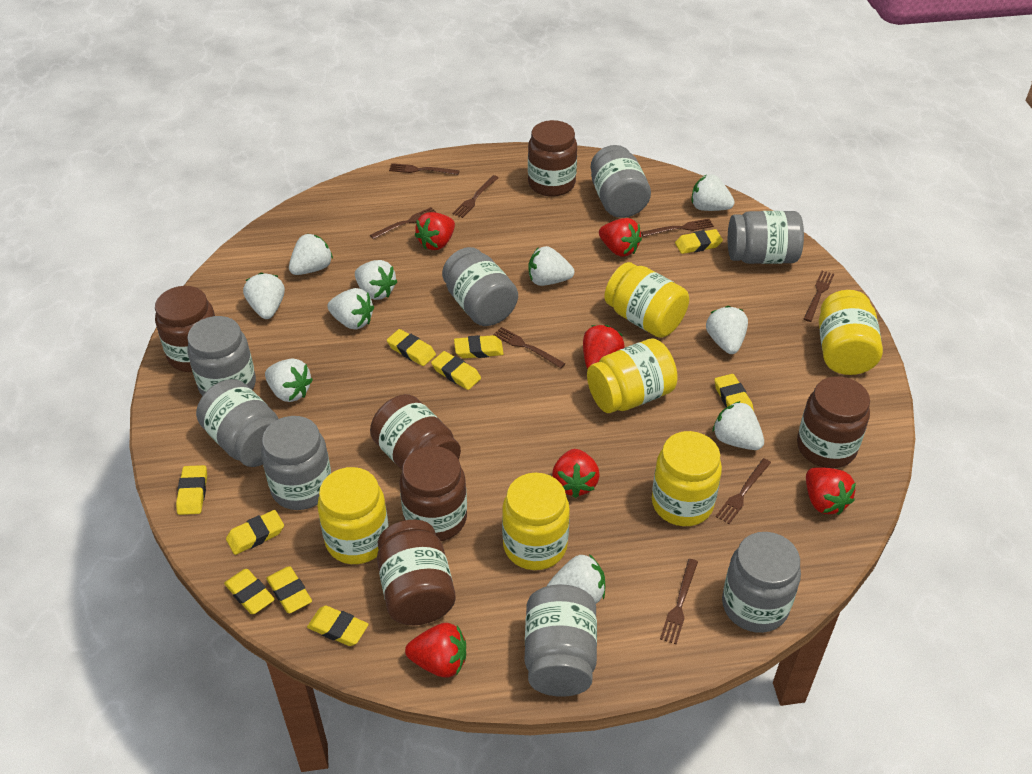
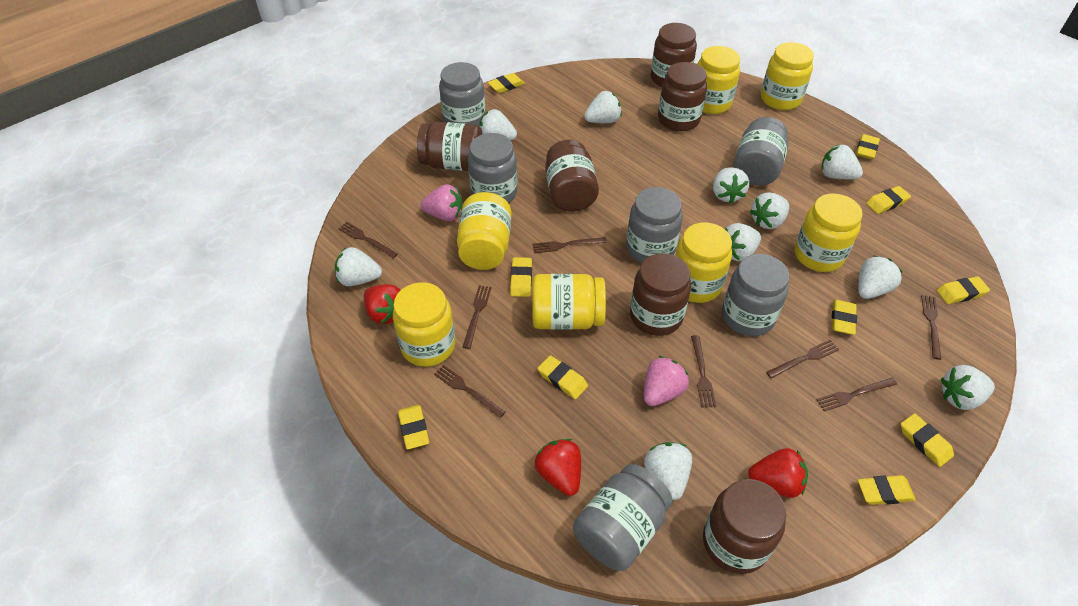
grey jar: 8 -> 6
pink strawberry: 0 -> 2
red strawberry: 6 -> 3
yellow jar: 6 -> 7

